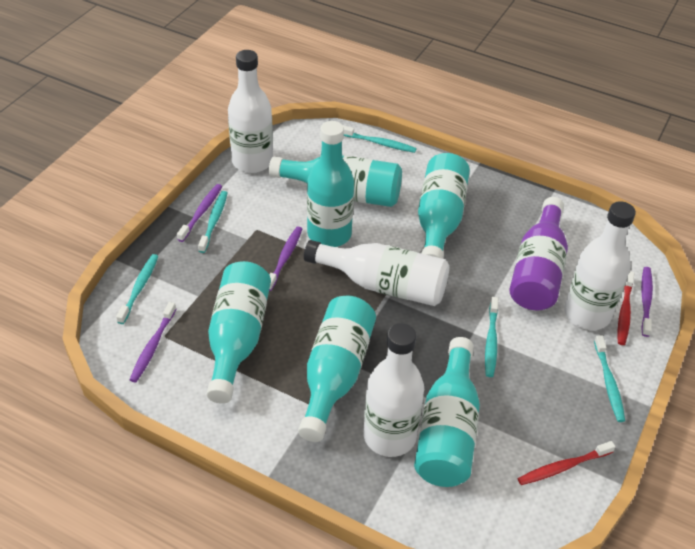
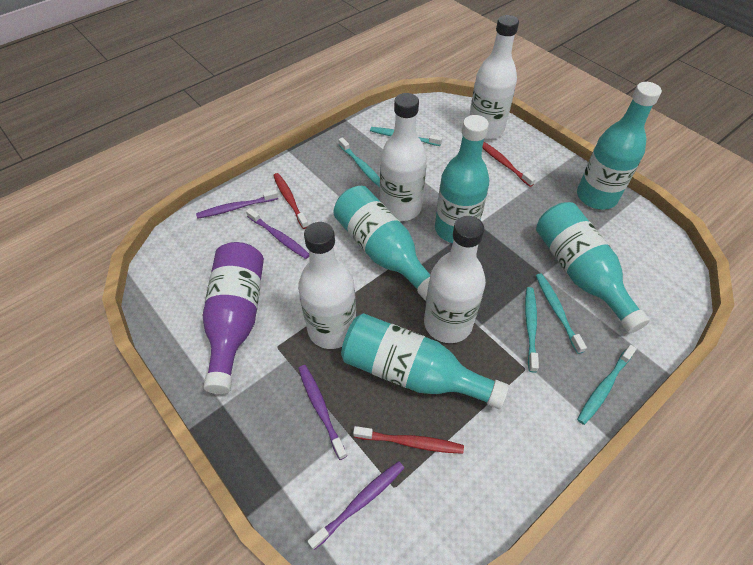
red toothbrush: 2 -> 3
turquoise bottle: 6 -> 5

